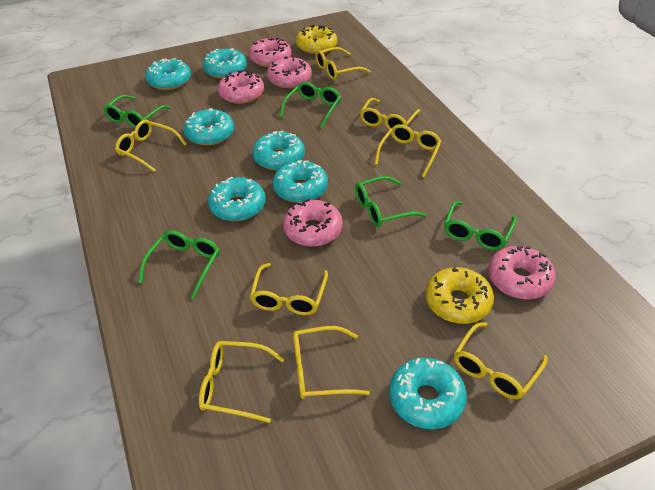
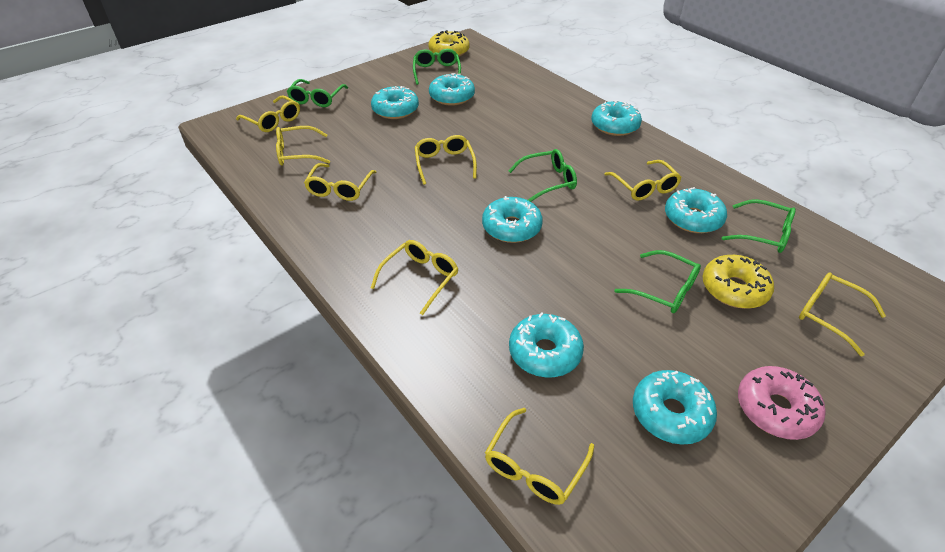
pink donut: 5 -> 1

